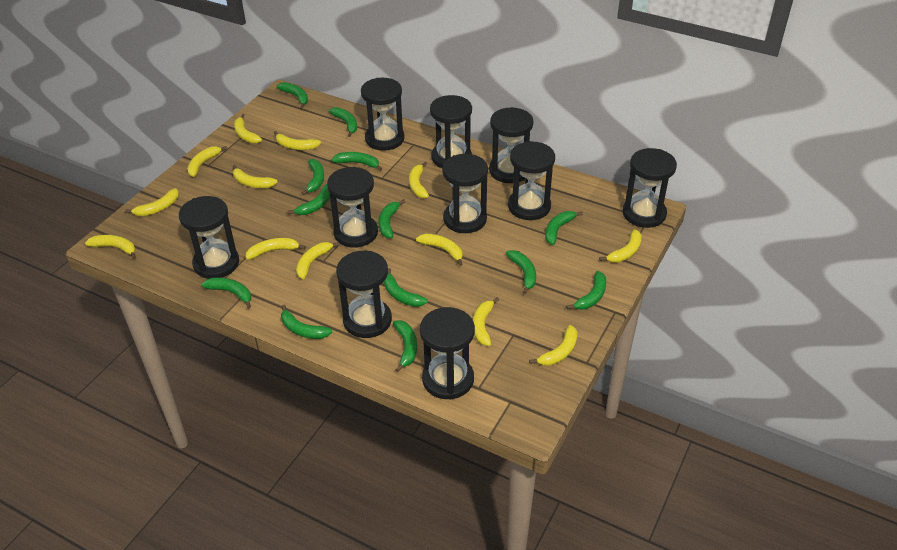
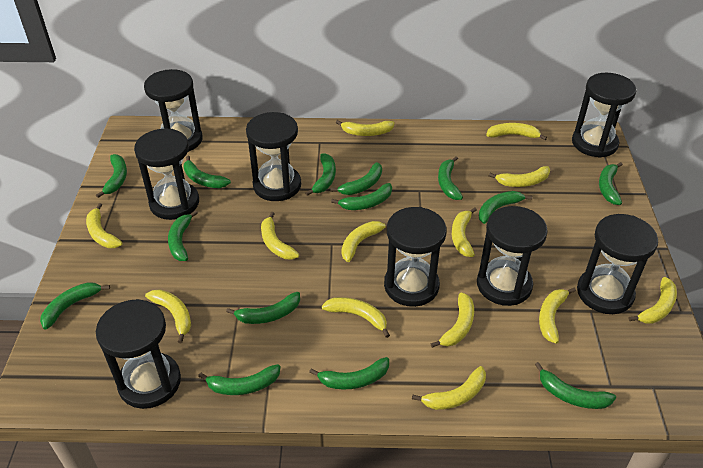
black hourglass: 10 -> 8
green banana: 13 -> 14

